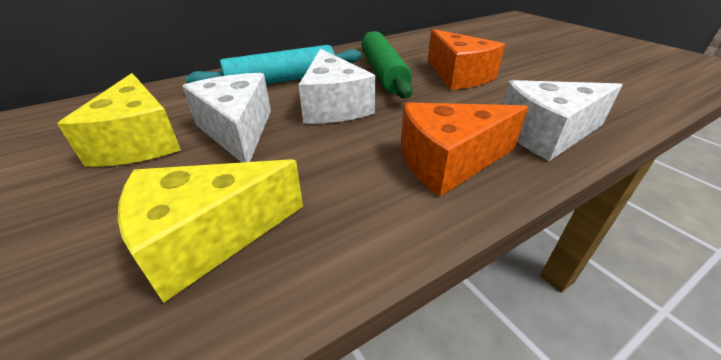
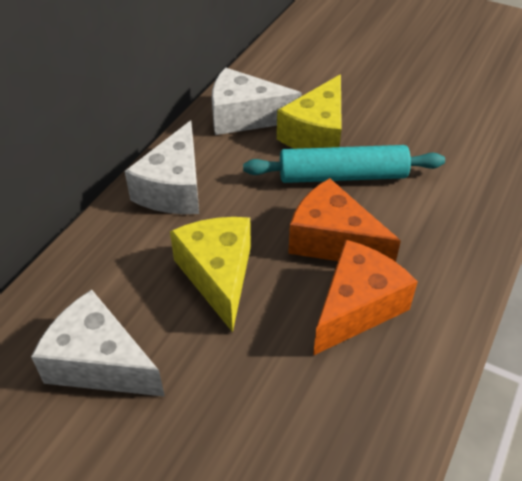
green rolling pin: 1 -> 0

